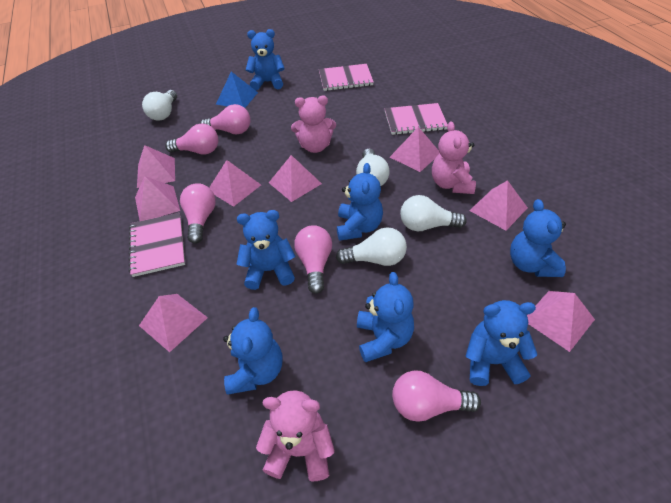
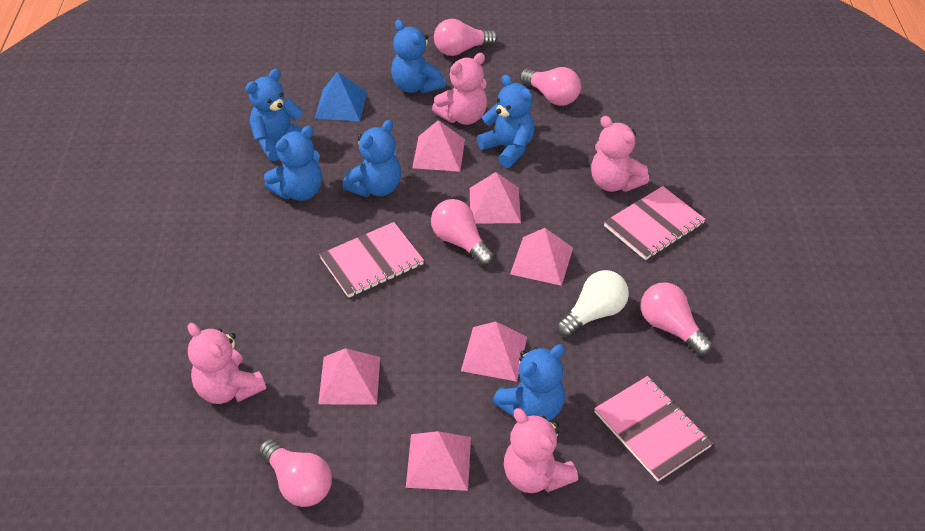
blue teddy bear: 7 -> 6
pink pyramid: 8 -> 6
pink teddy bear: 3 -> 4
white light bulb: 4 -> 1

